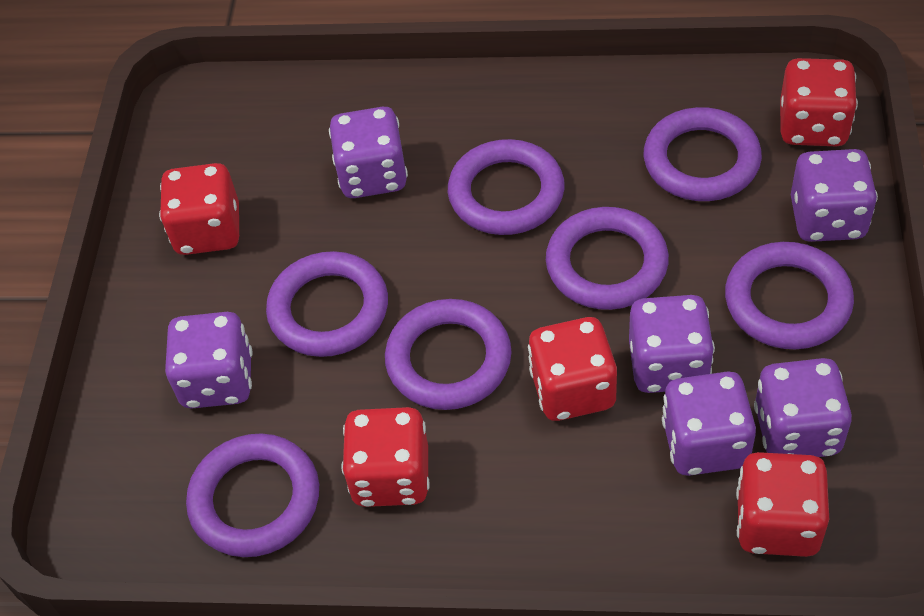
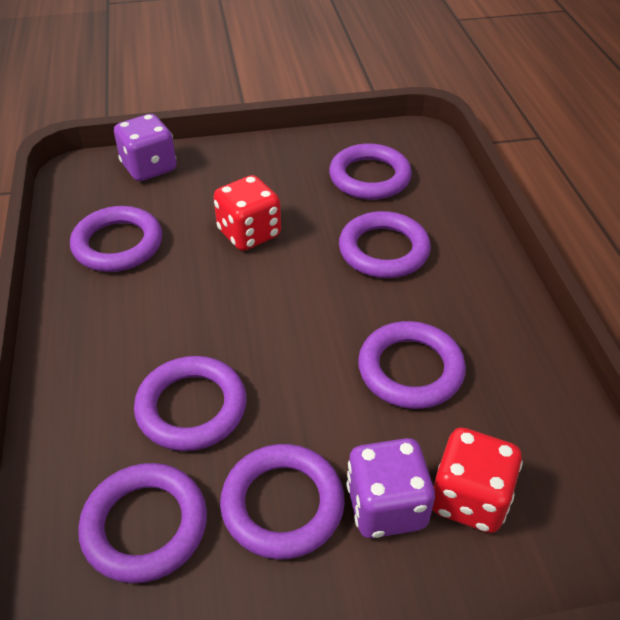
purple dice: 6 -> 2
red dice: 5 -> 2

